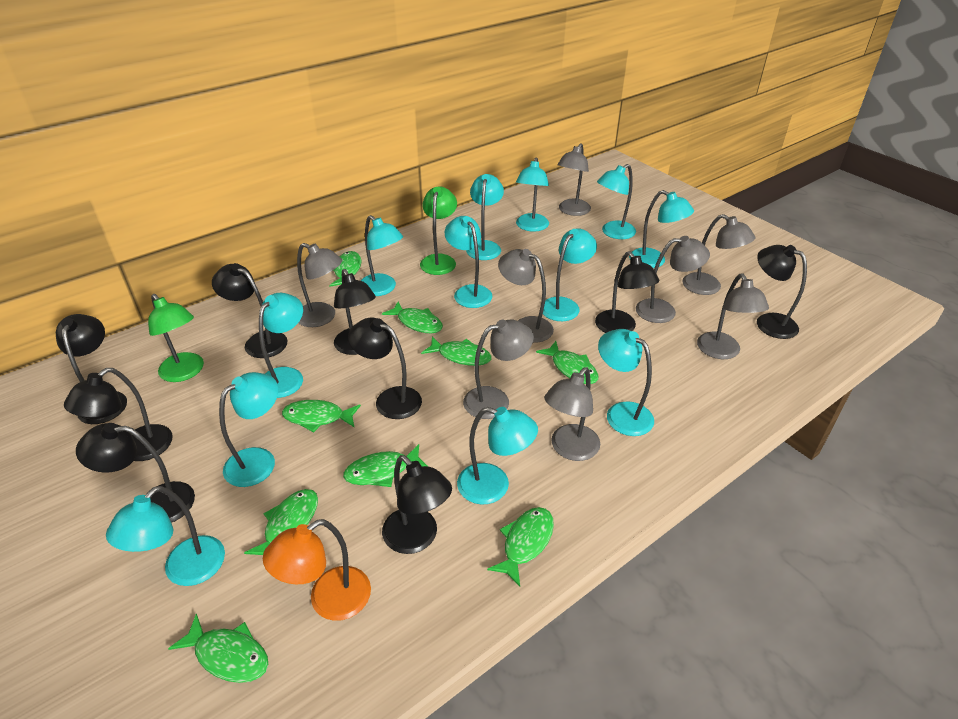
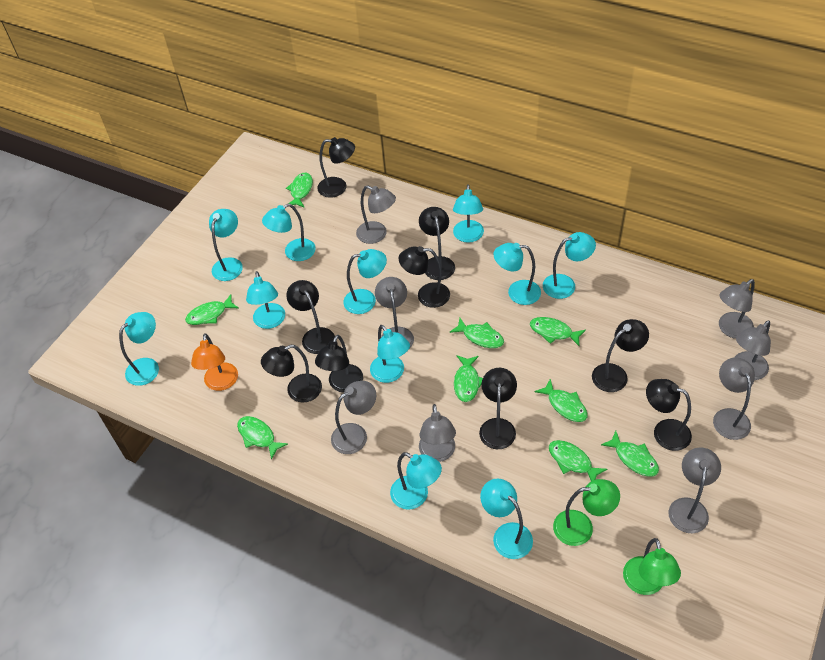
turquoise lamp: 12 -> 11

